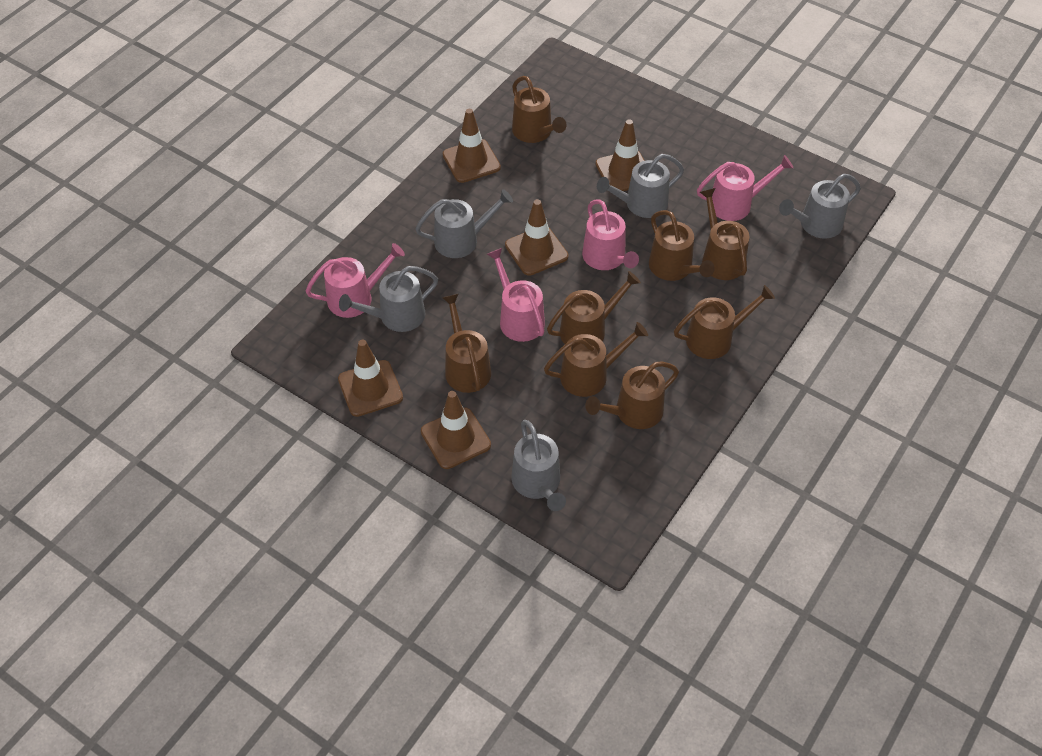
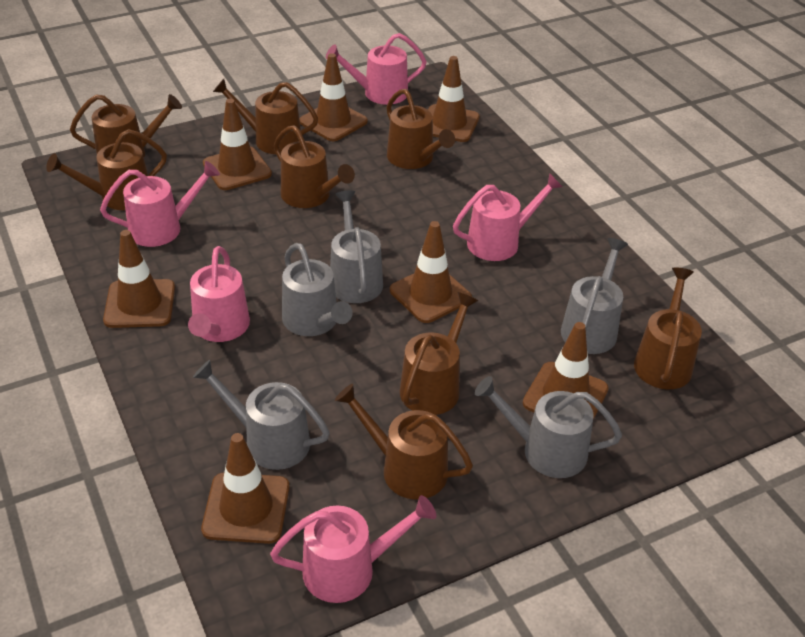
brown traffic cone: 5 -> 7
pink watering can: 4 -> 5

